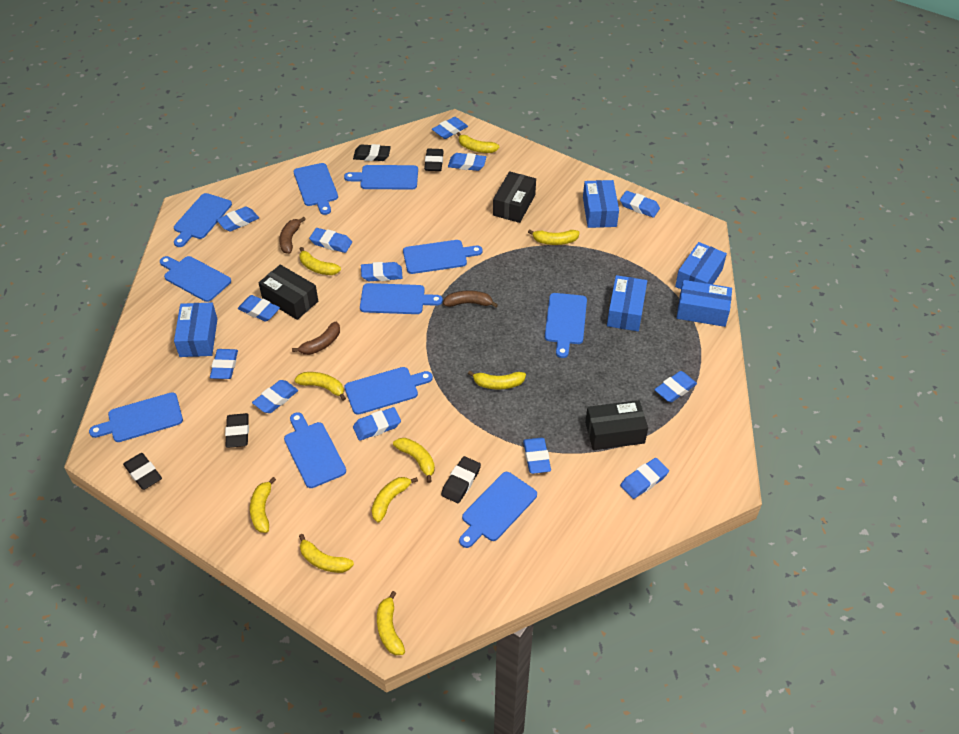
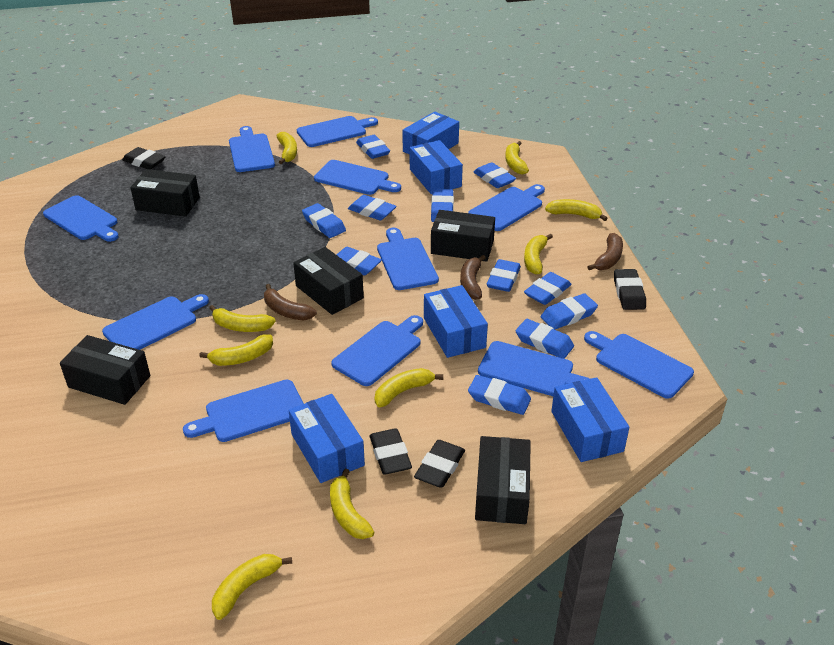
black box: 3 -> 5
black eraser: 5 -> 4
blue eraser: 13 -> 11
yellow banana: 10 -> 9

